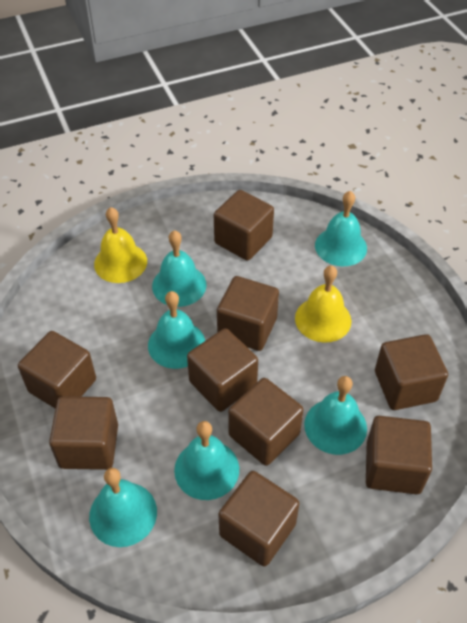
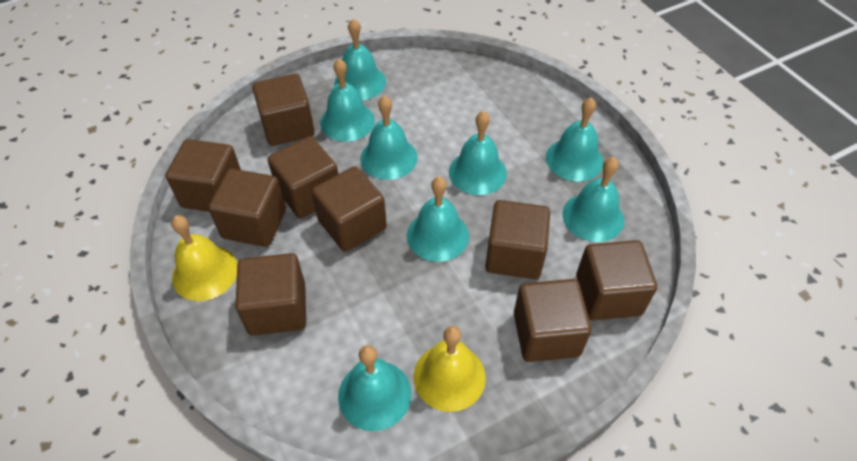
turquoise bell: 6 -> 8

